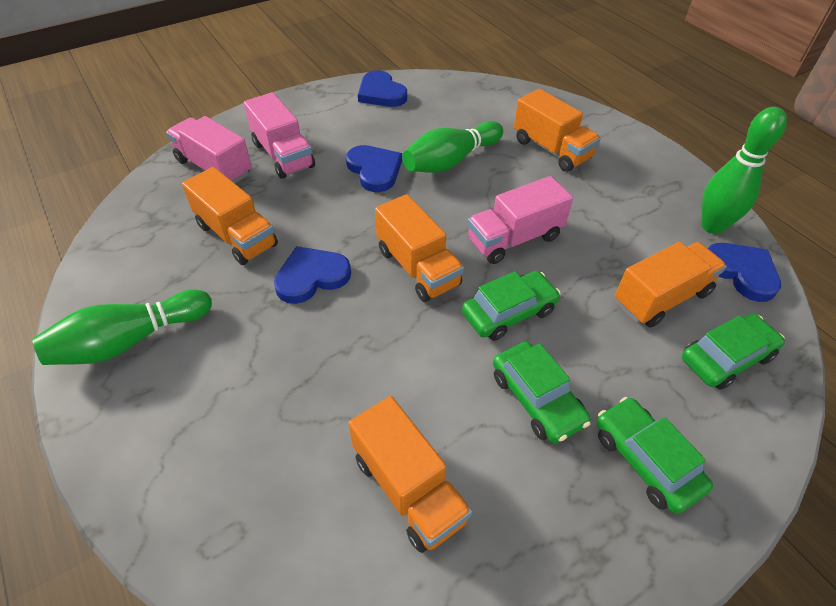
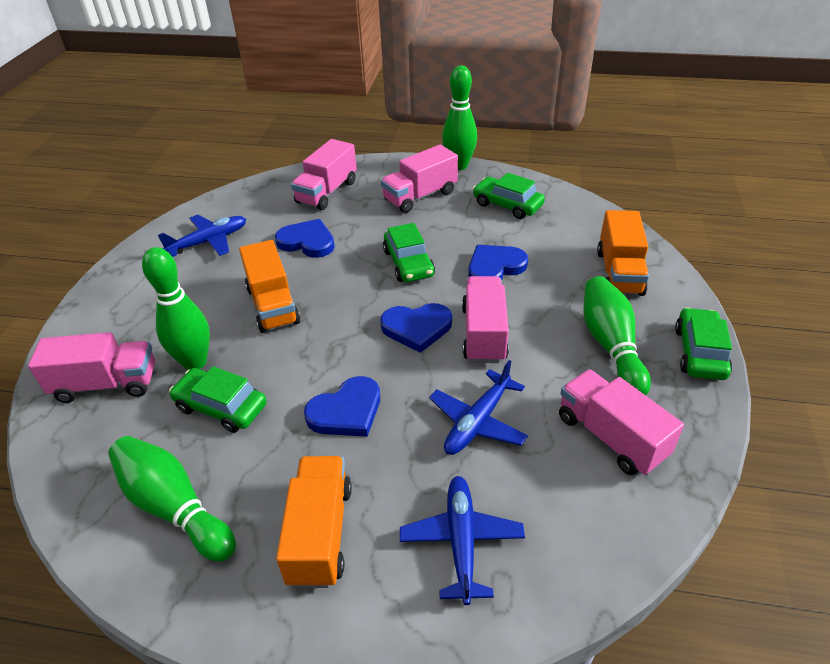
blue plane: 0 -> 3
green bowling pin: 3 -> 4
orange truck: 5 -> 3
pink truck: 3 -> 5

